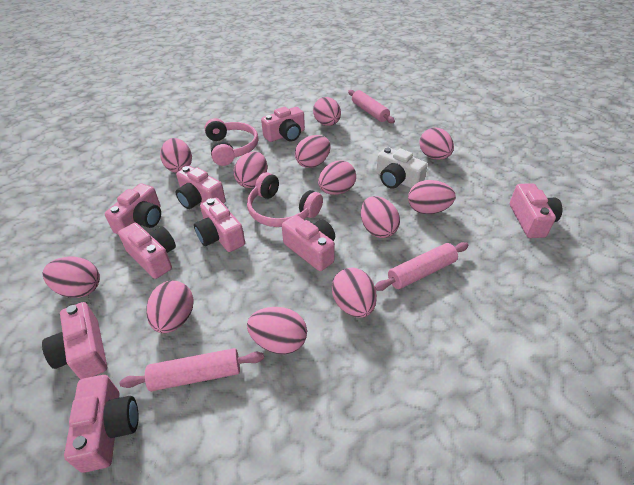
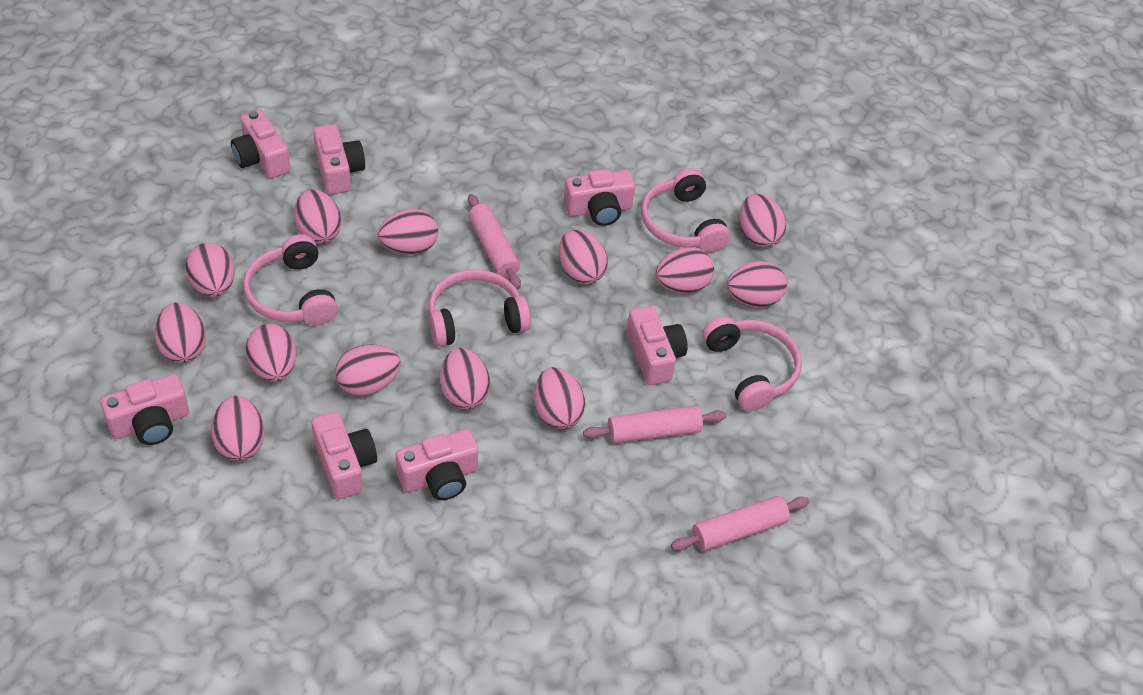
pink camera: 9 -> 7
pink egg: 12 -> 13
pink headphones: 2 -> 4
white camera: 1 -> 0

